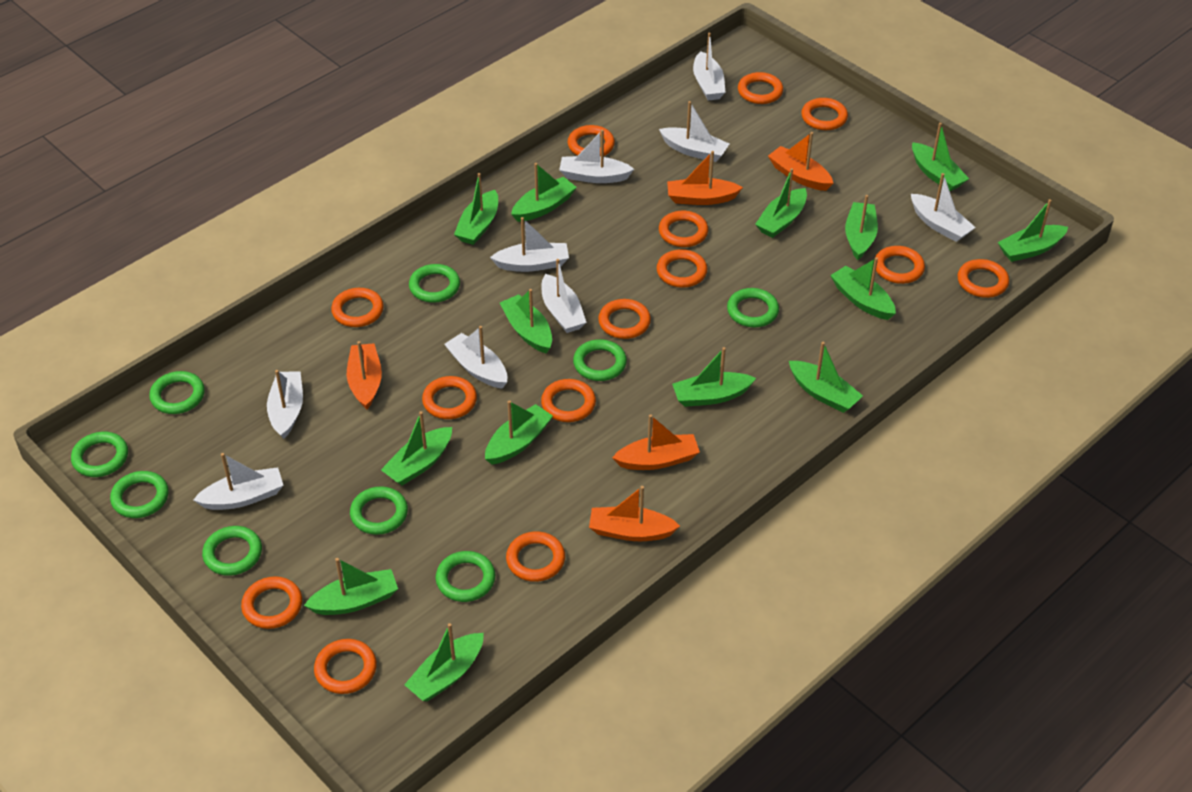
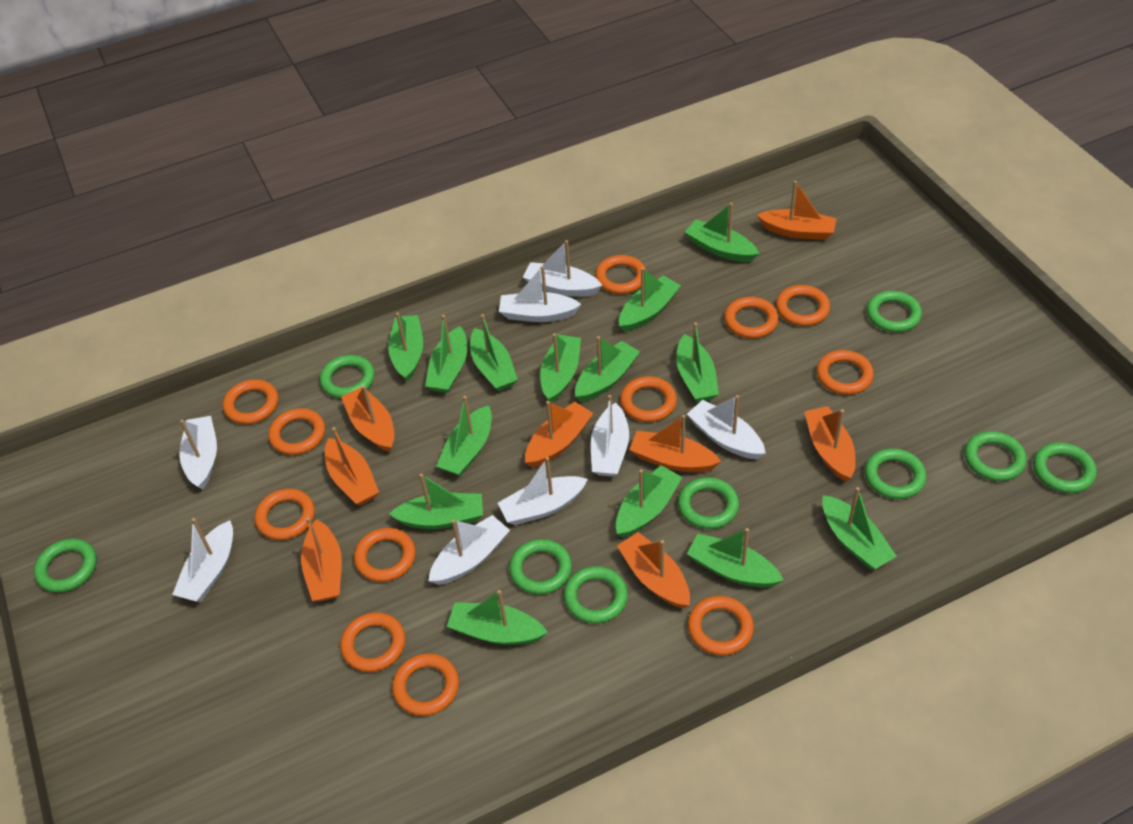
orange boat: 5 -> 8
orange ring: 14 -> 12
white boat: 9 -> 8

